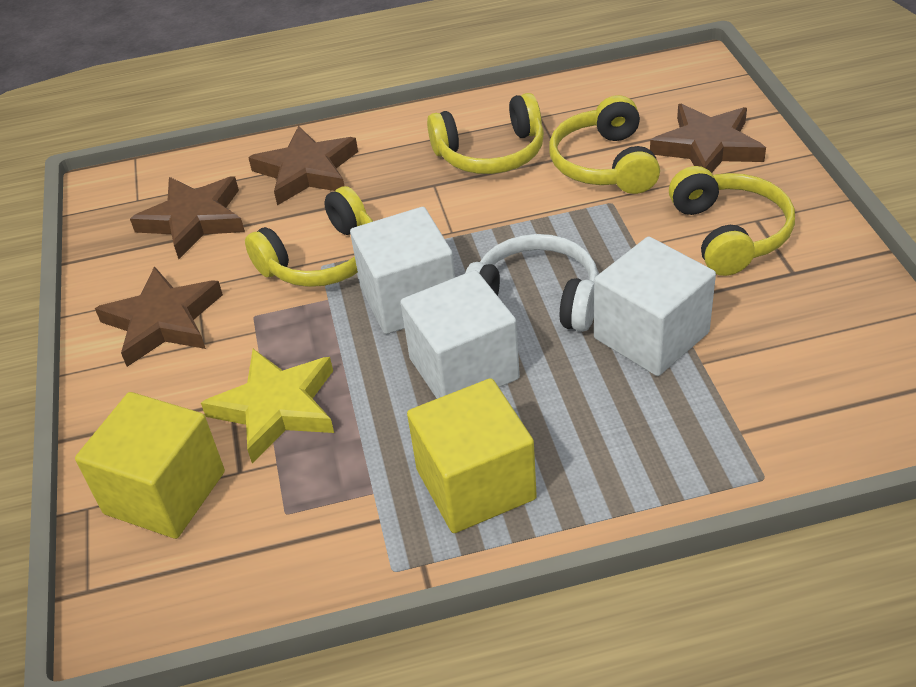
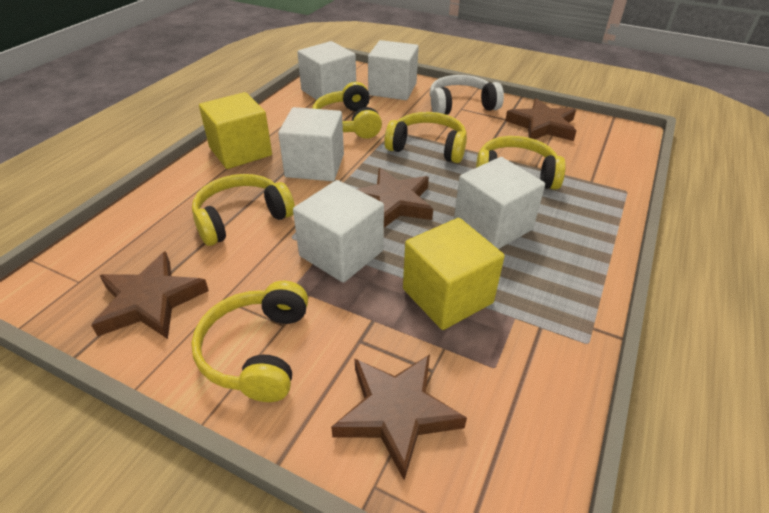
white cube: 3 -> 5
yellow headphones: 4 -> 5
yellow star: 1 -> 0

